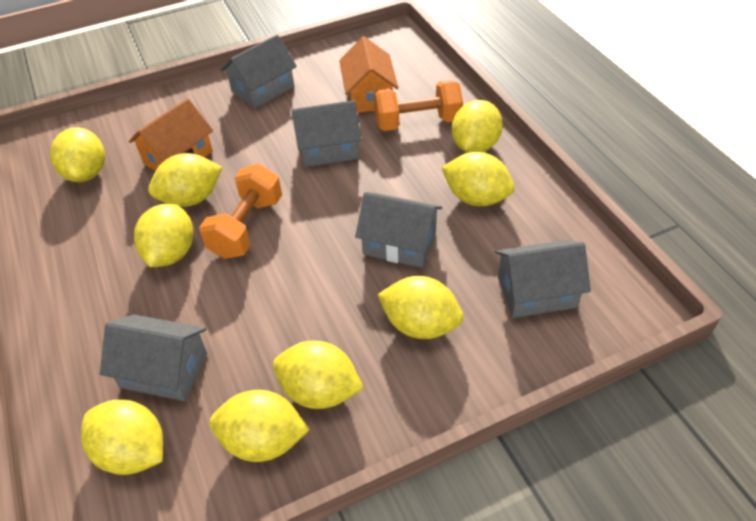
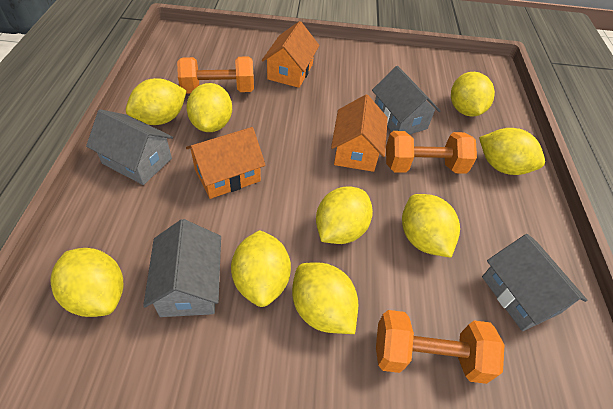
grey house: 5 -> 4
orange dumbbell: 2 -> 3
orange house: 2 -> 3

